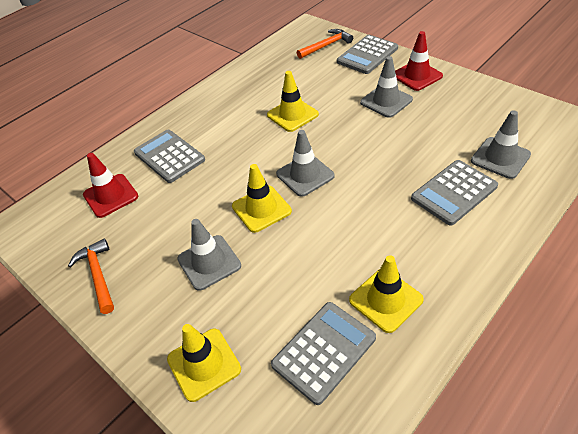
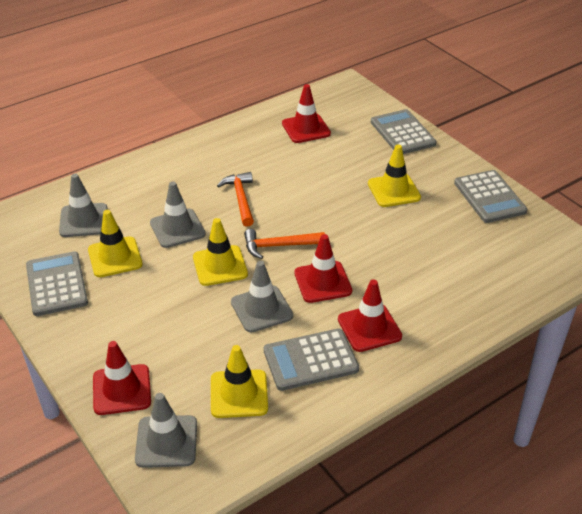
red traffic cone: 2 -> 4

